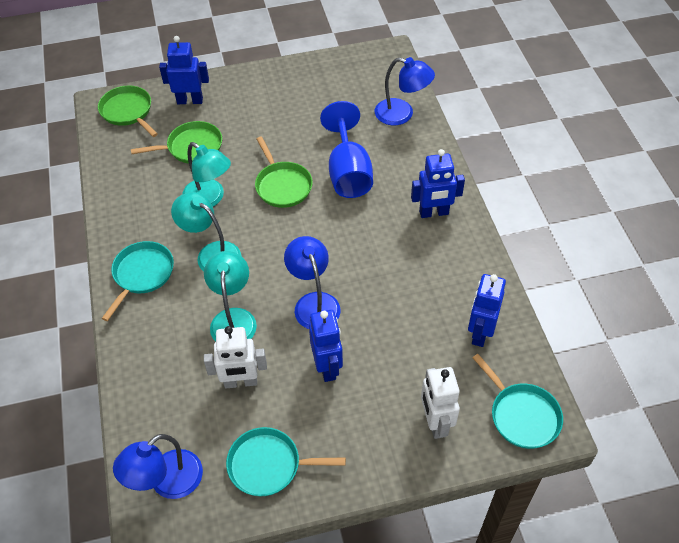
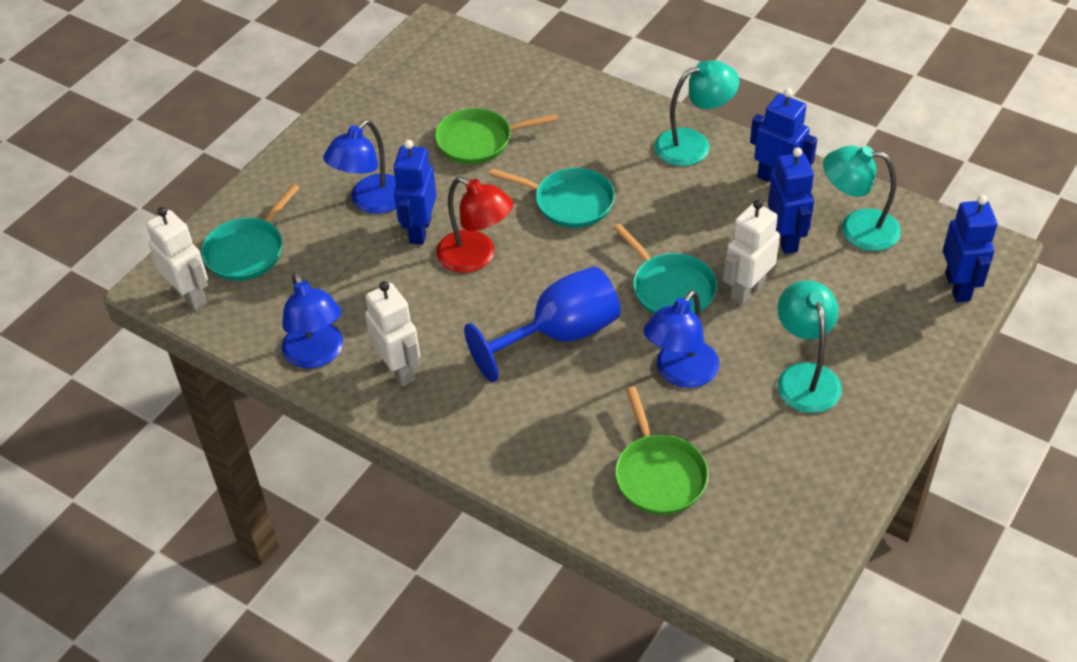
green pan: 3 -> 2
red lamp: 0 -> 1
white robot: 2 -> 3

